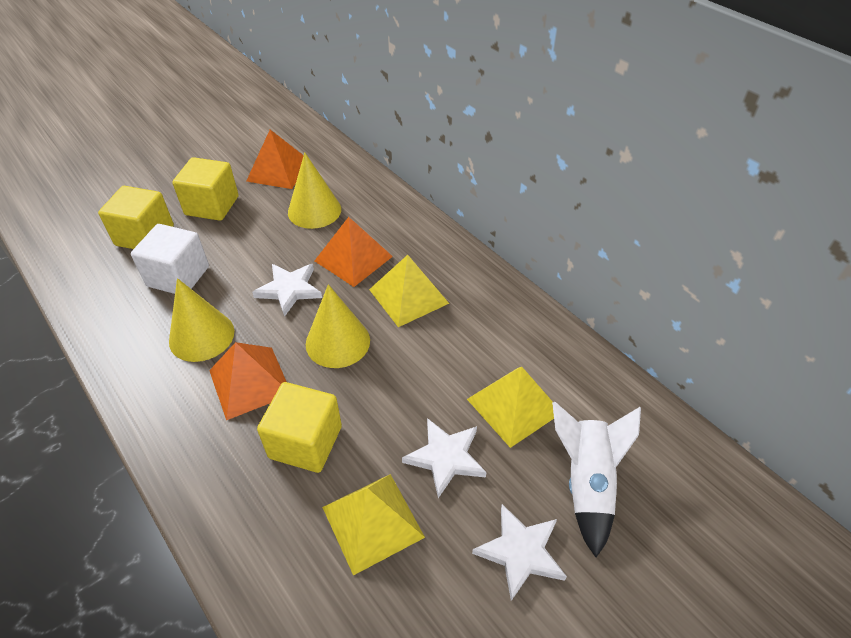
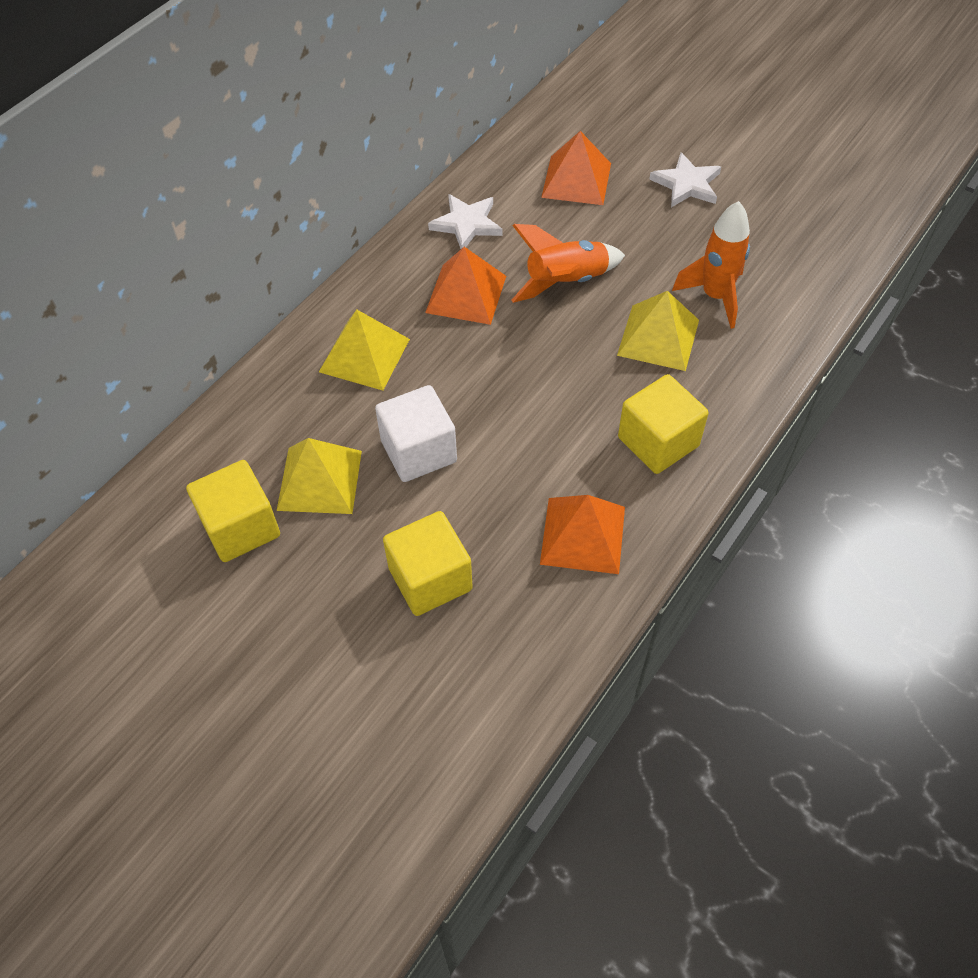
orange rocket: 0 -> 2
white rocket: 1 -> 0
white star: 3 -> 2
yellow cone: 3 -> 0

